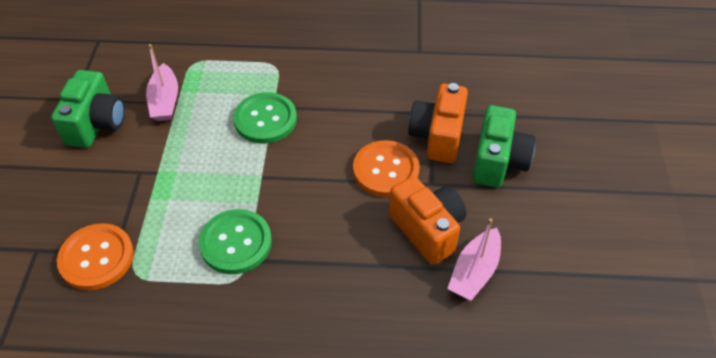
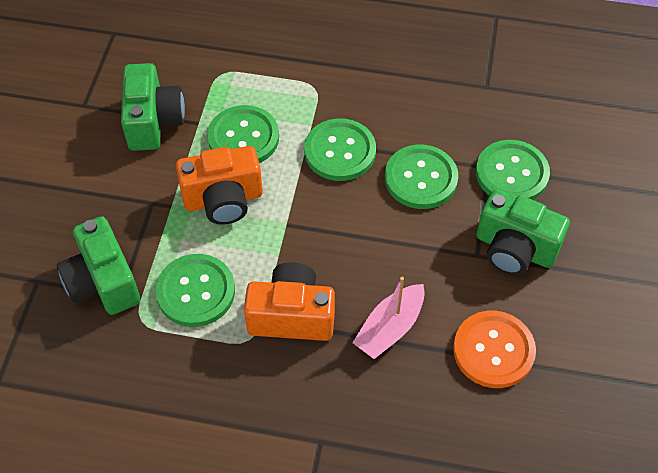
green button: 2 -> 5
green camera: 2 -> 3
orange button: 2 -> 1
pink boat: 2 -> 1

